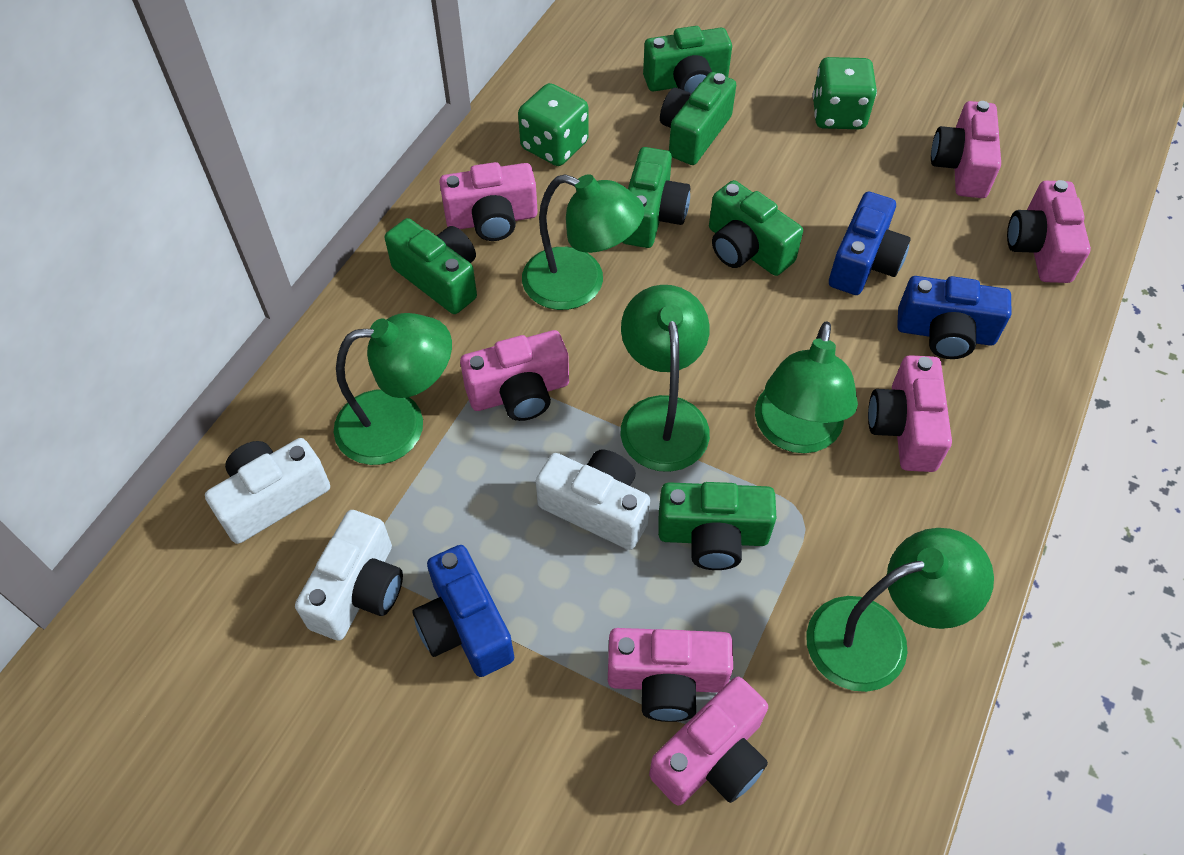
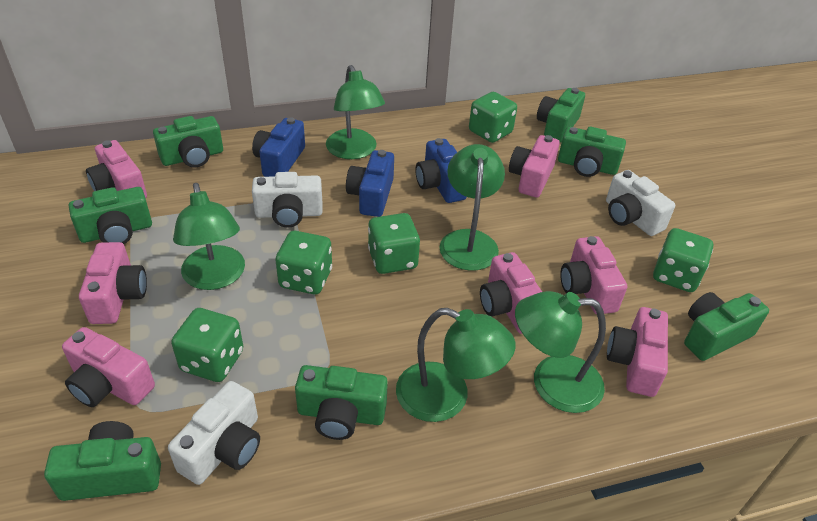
green camera: 6 -> 7
green dice: 2 -> 5

